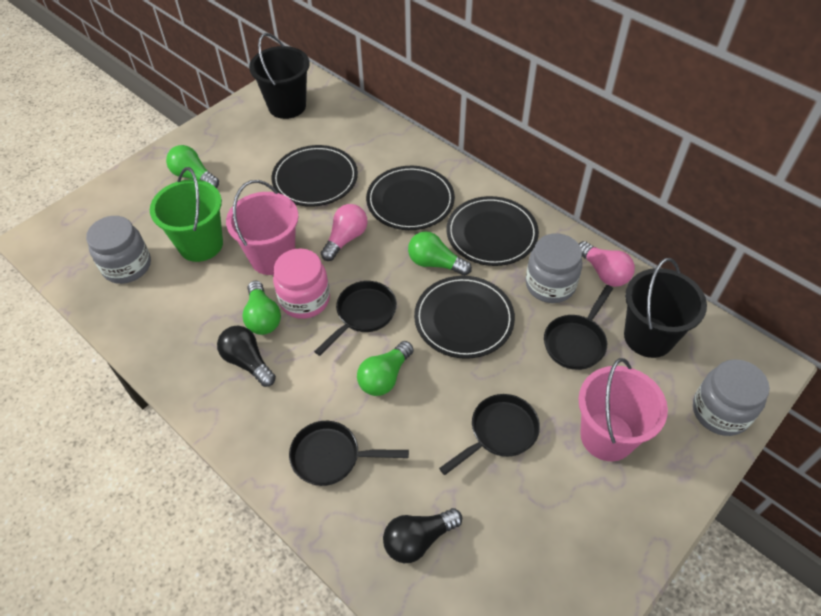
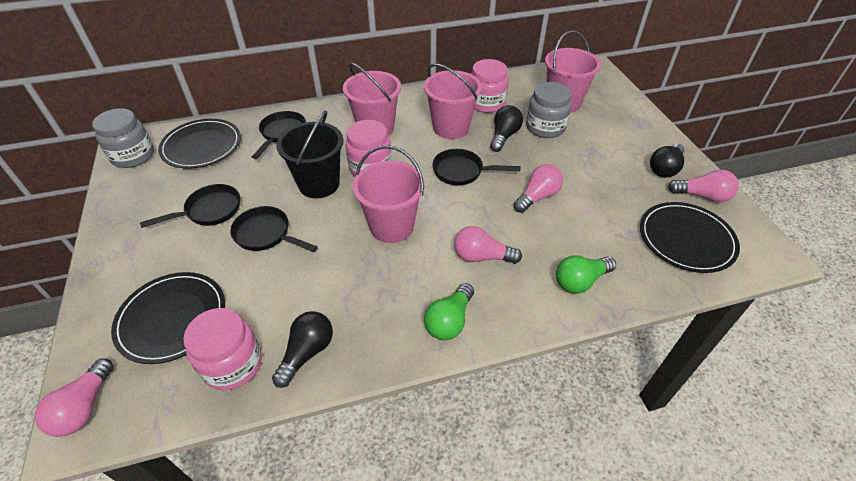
black bucket: 2 -> 1
black light bulb: 2 -> 3
black plate: 4 -> 3
green bucket: 1 -> 0
green light bulb: 4 -> 2
grey jar: 3 -> 2
pink bucket: 2 -> 4
pink jar: 1 -> 3
pink light bulb: 2 -> 4

